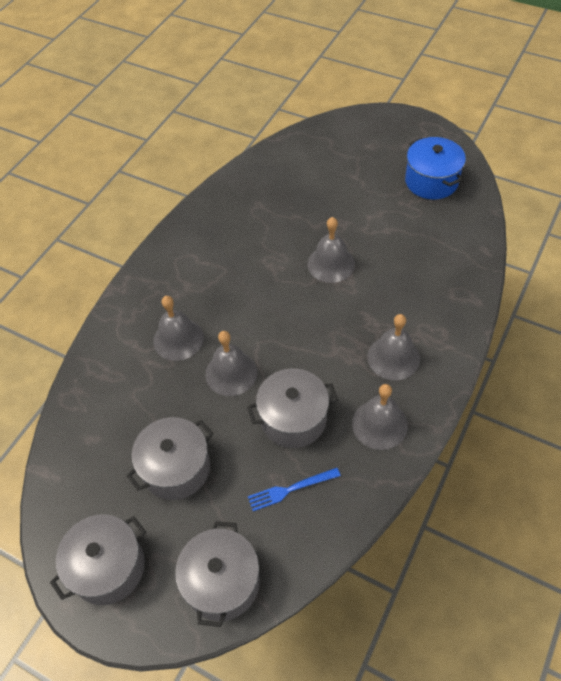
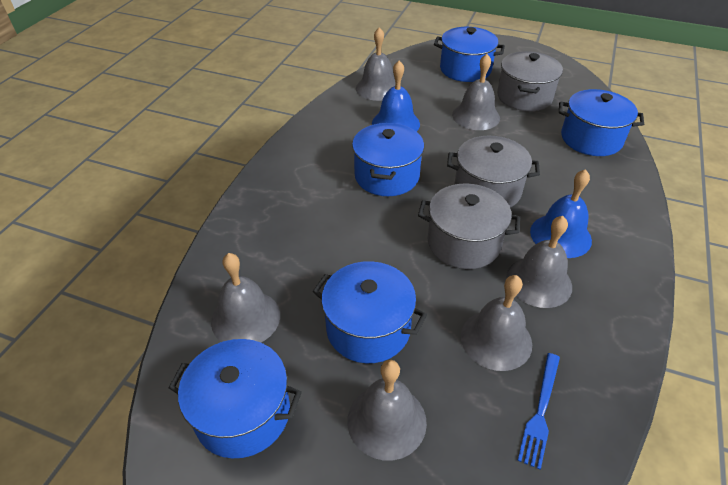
blue bell: 0 -> 2
blue pot: 1 -> 5
grey bell: 5 -> 6
grey pot: 4 -> 3

